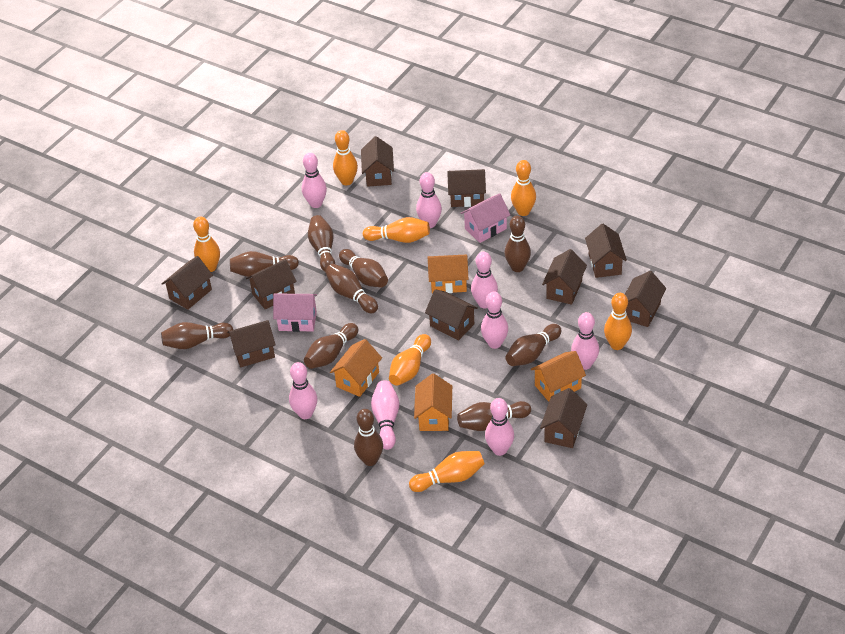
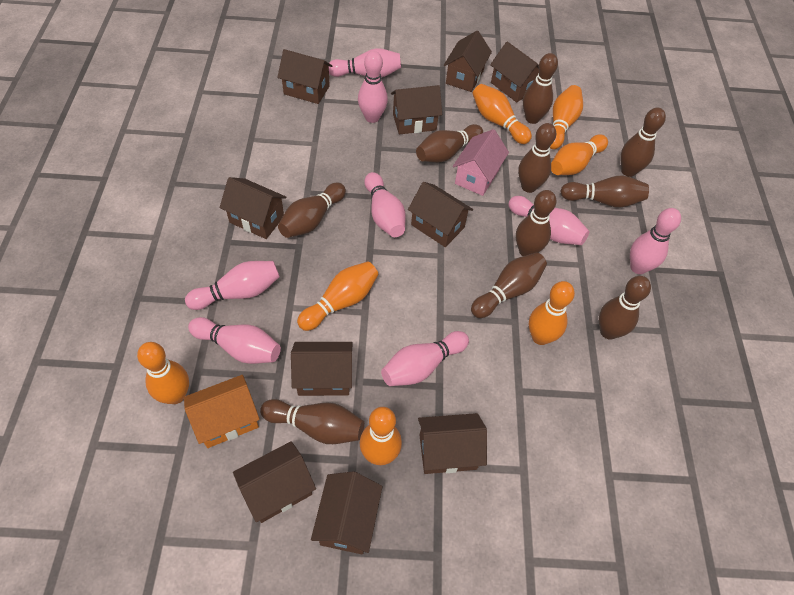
orange house: 4 -> 1
pink house: 2 -> 1

